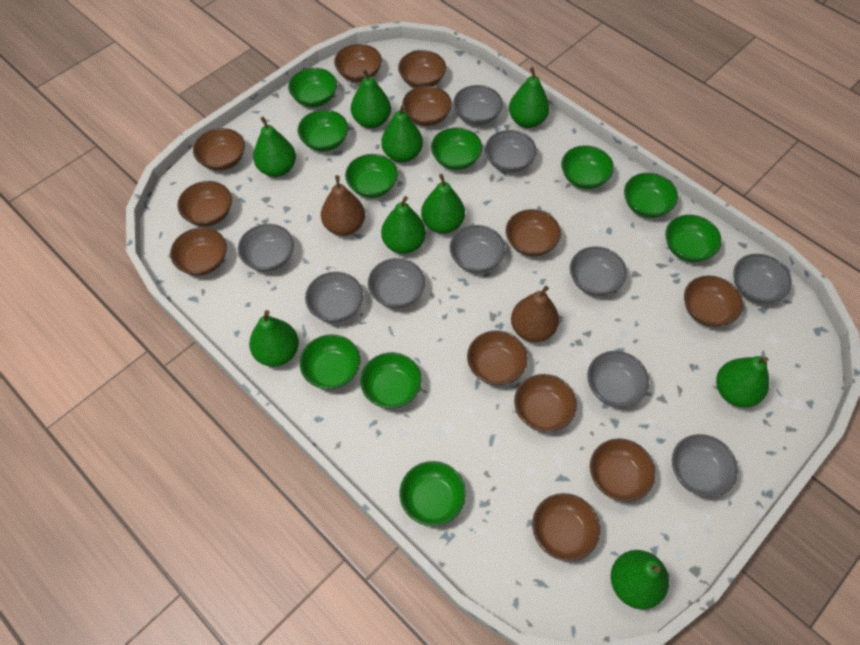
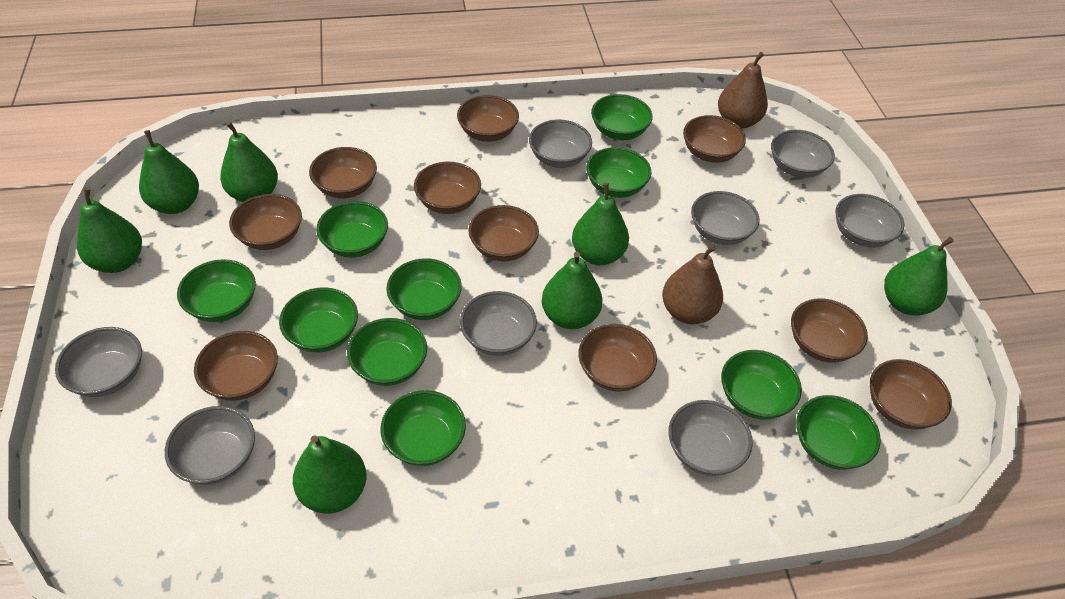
brown bowl: 12 -> 10
green pear: 9 -> 7
grey bowl: 10 -> 8

